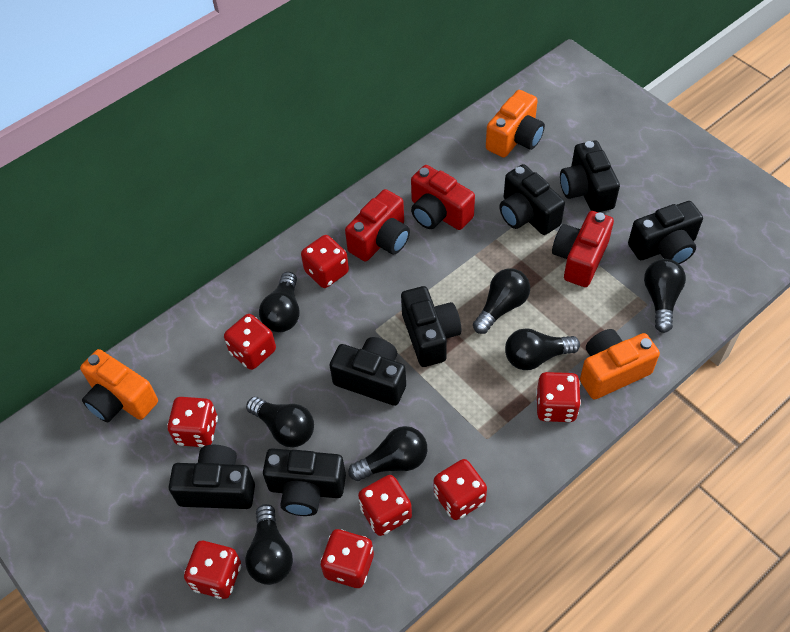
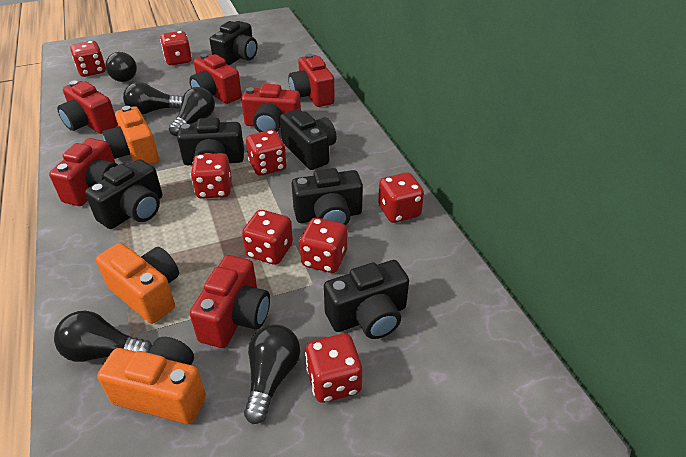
black camera: 7 -> 6
black light bulb: 7 -> 5
red camera: 3 -> 6

